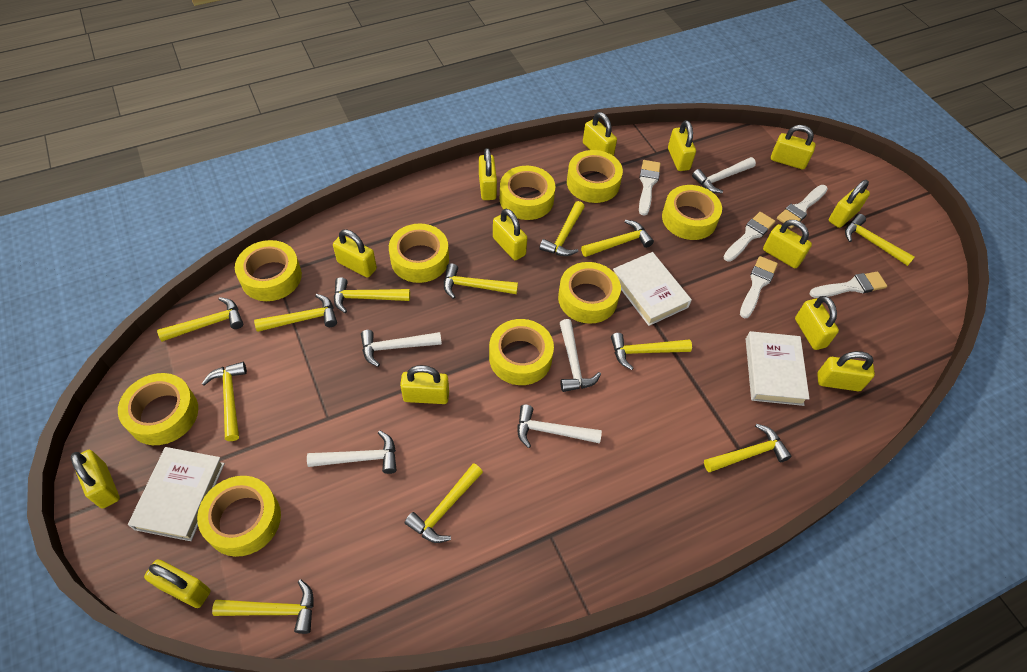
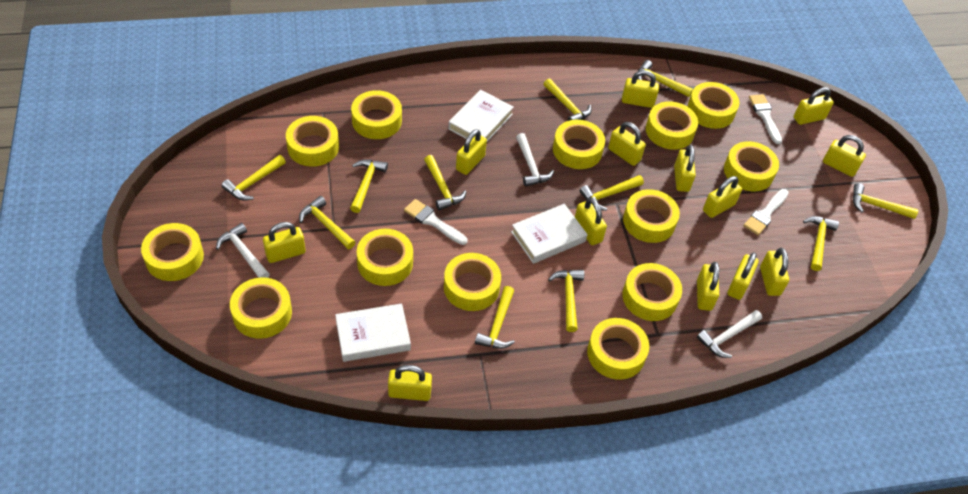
white brush: 5 -> 3
white hammer: 5 -> 3
yellow hammer: 12 -> 11
yellow tape: 9 -> 13

